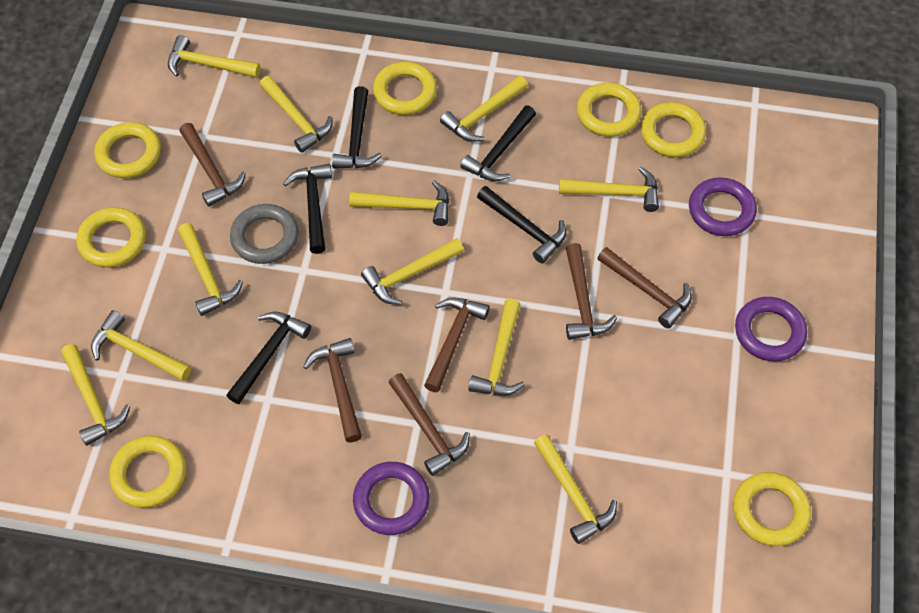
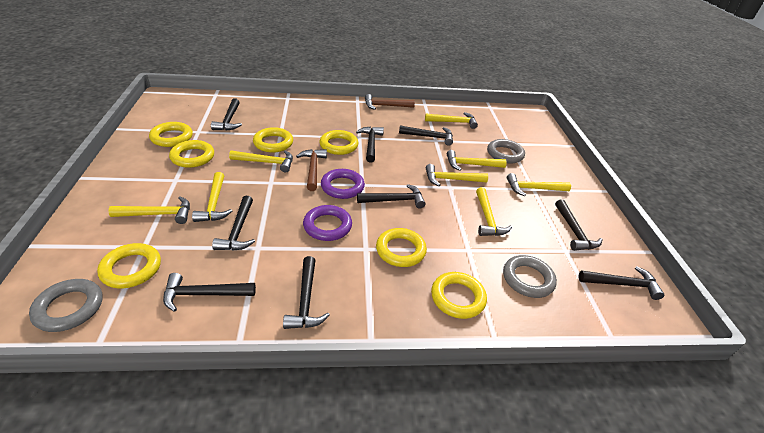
black hammer: 5 -> 9
brown hammer: 6 -> 2
grey ring: 1 -> 3
purple ring: 3 -> 2
yellow hammer: 11 -> 8

